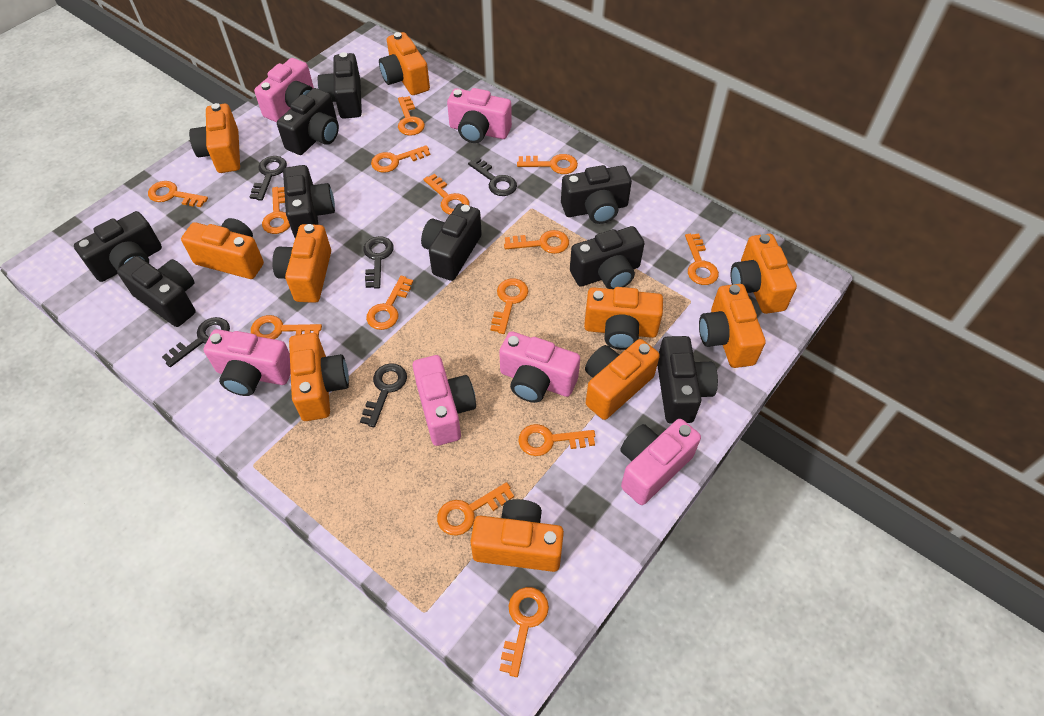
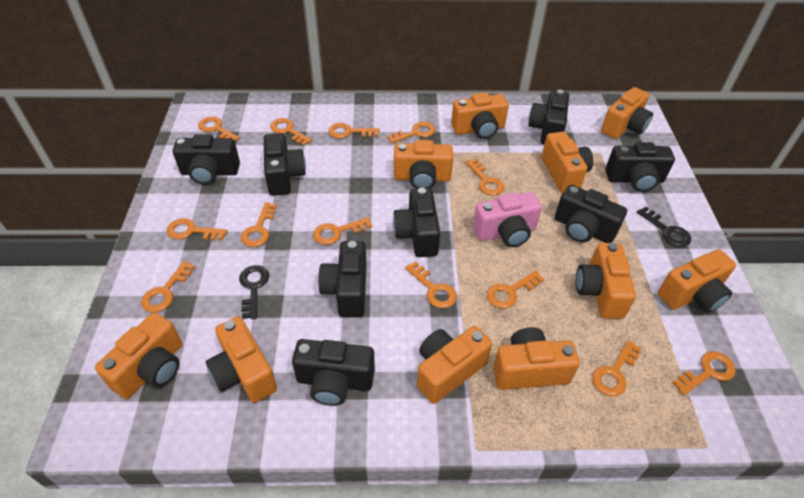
black camera: 9 -> 8
black key: 5 -> 2
orange key: 14 -> 13
pink camera: 6 -> 1

